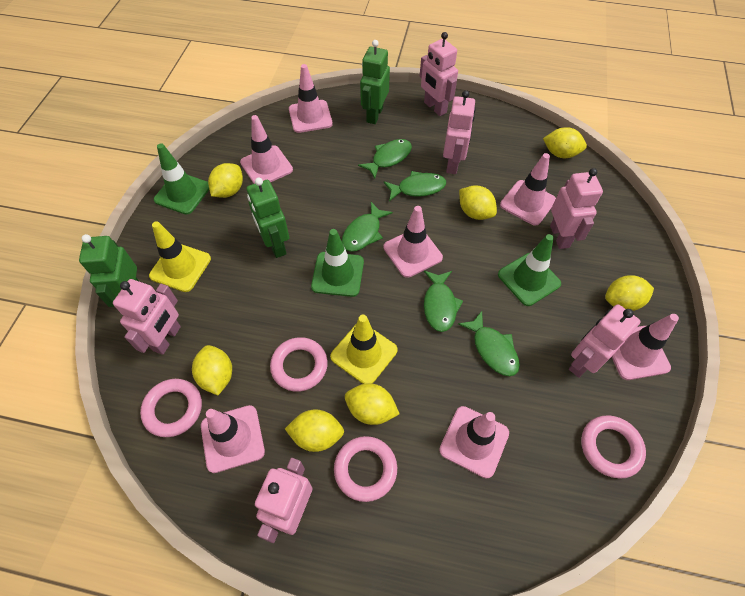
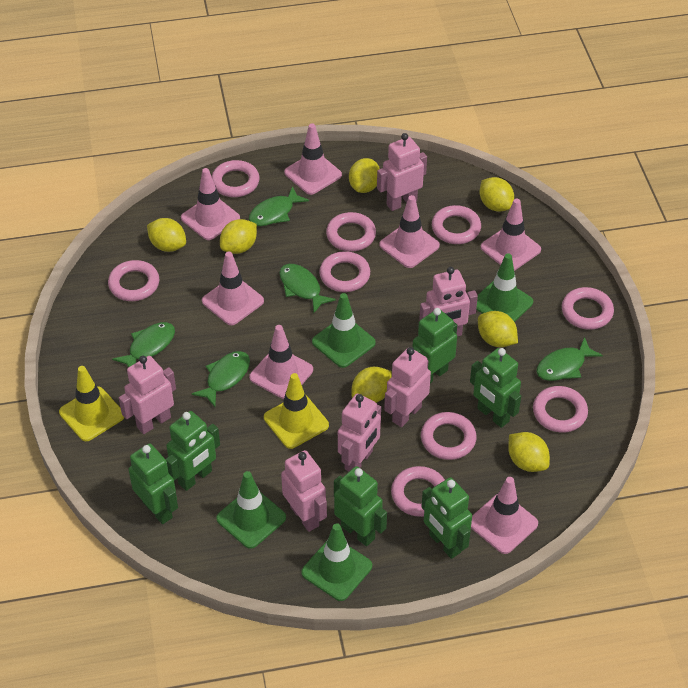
green robot: 3 -> 6
green traffic cone: 3 -> 4
pink ring: 4 -> 9

